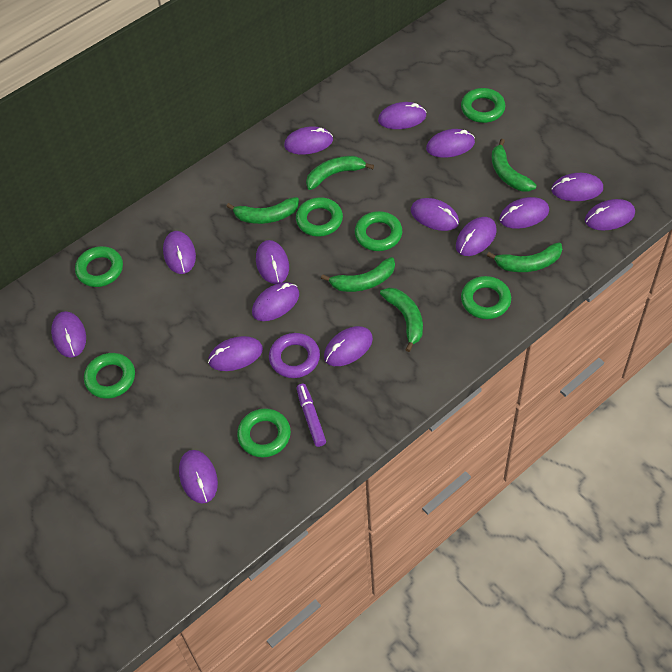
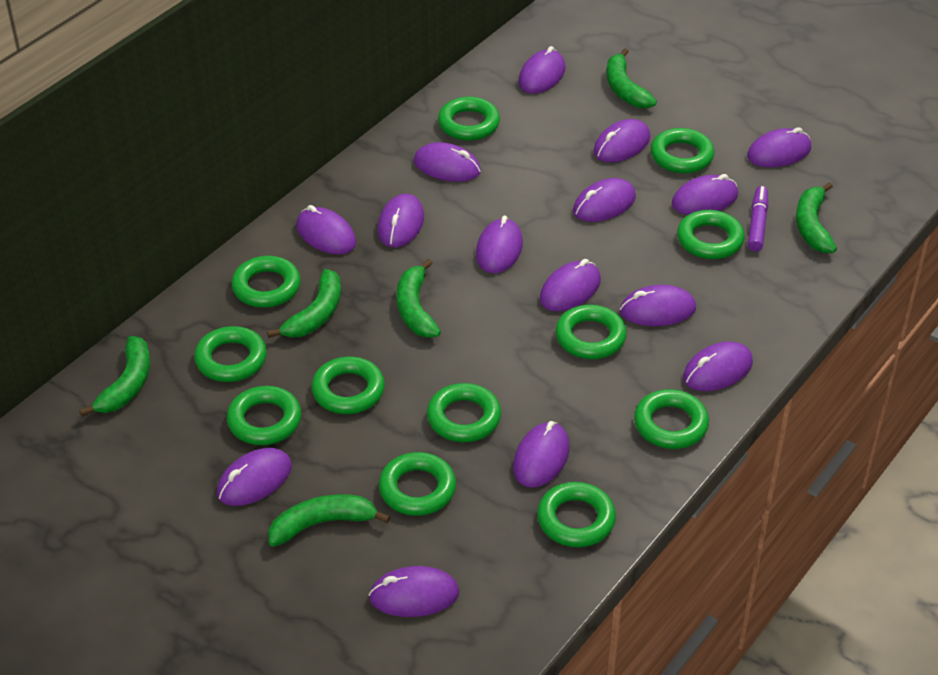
green ring: 7 -> 12
purple ring: 1 -> 0

